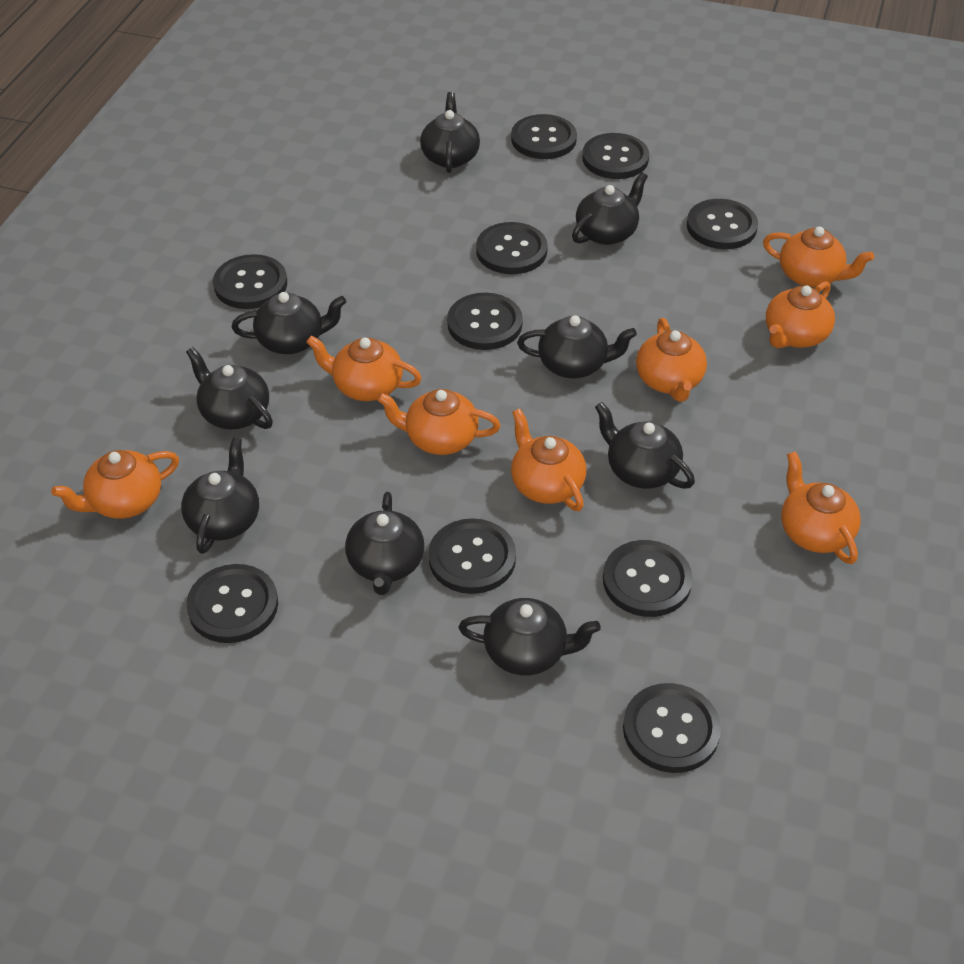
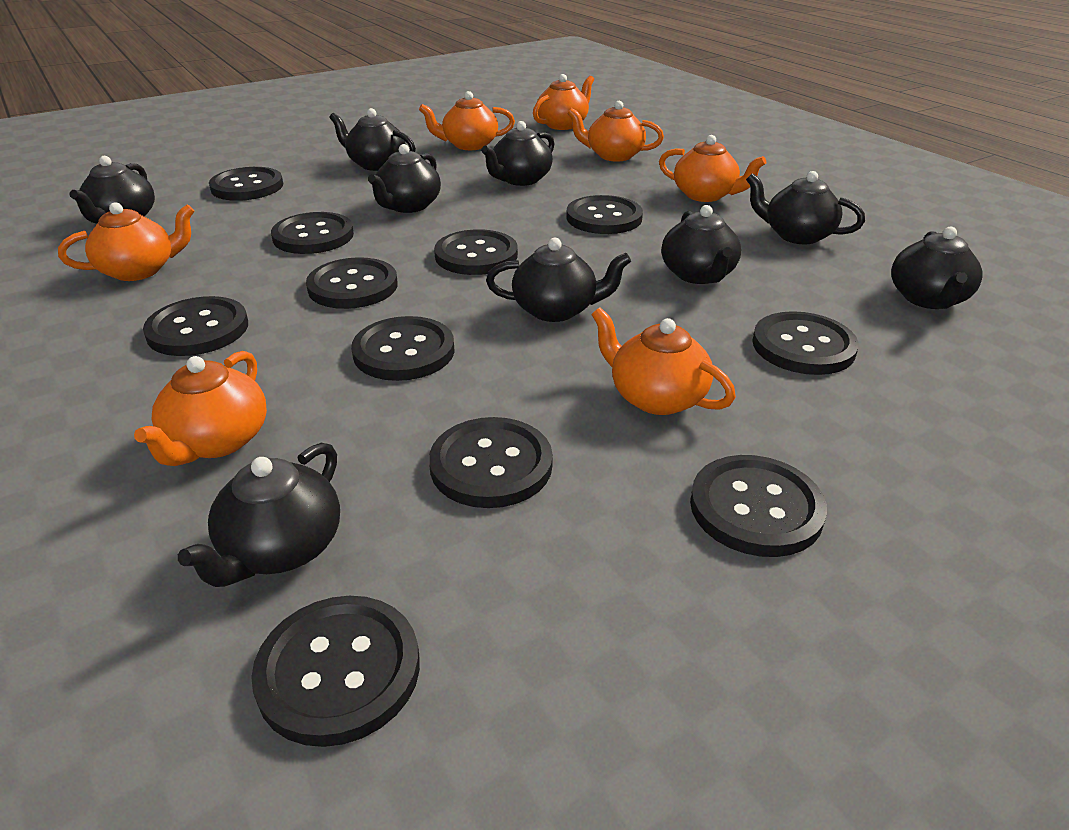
black button: 10 -> 11
orange teapot: 8 -> 7

